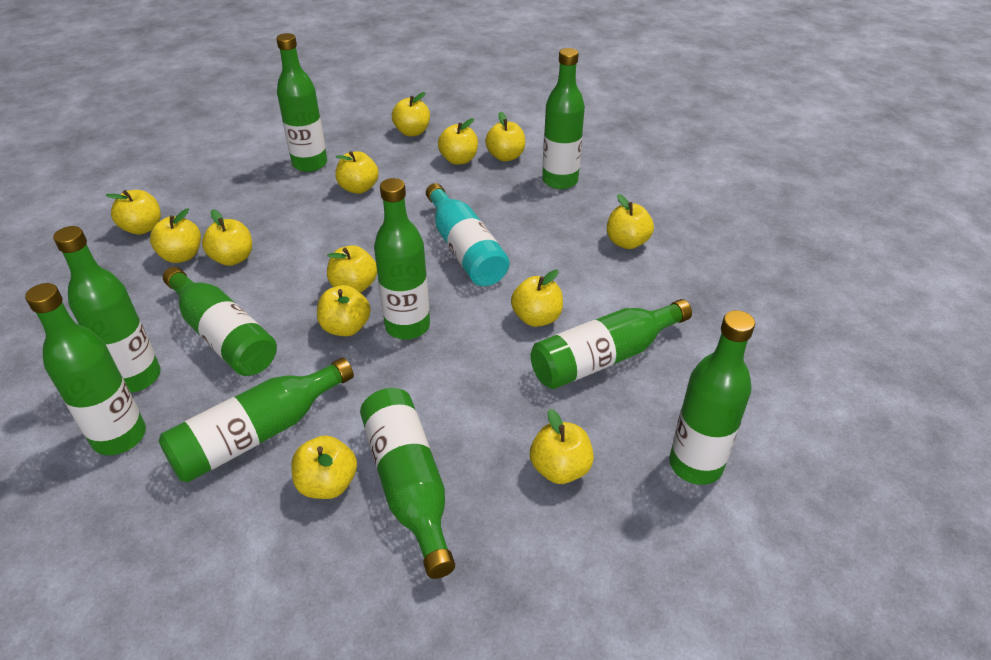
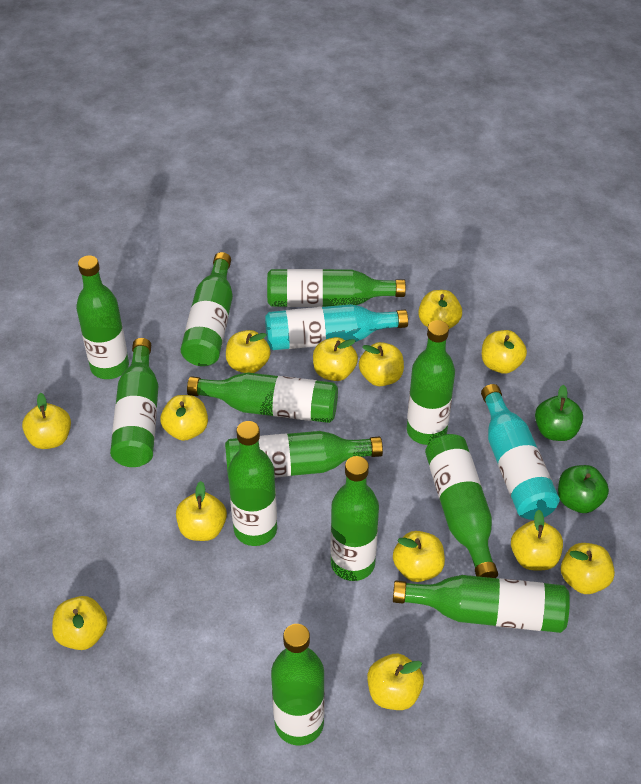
green apple: 0 -> 2
green bottle: 10 -> 12
turquoise bottle: 1 -> 2

